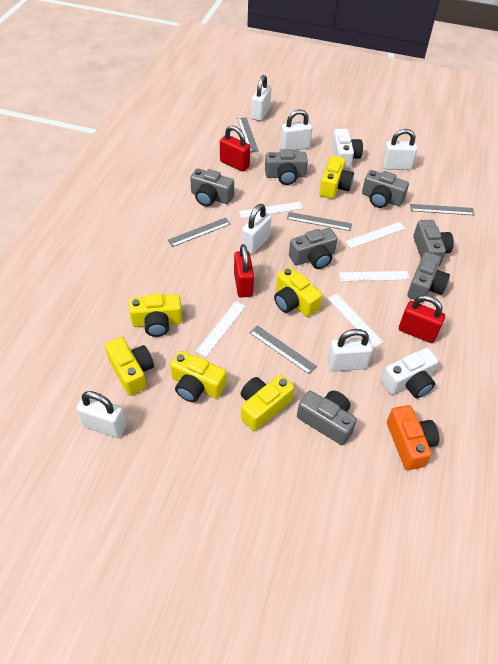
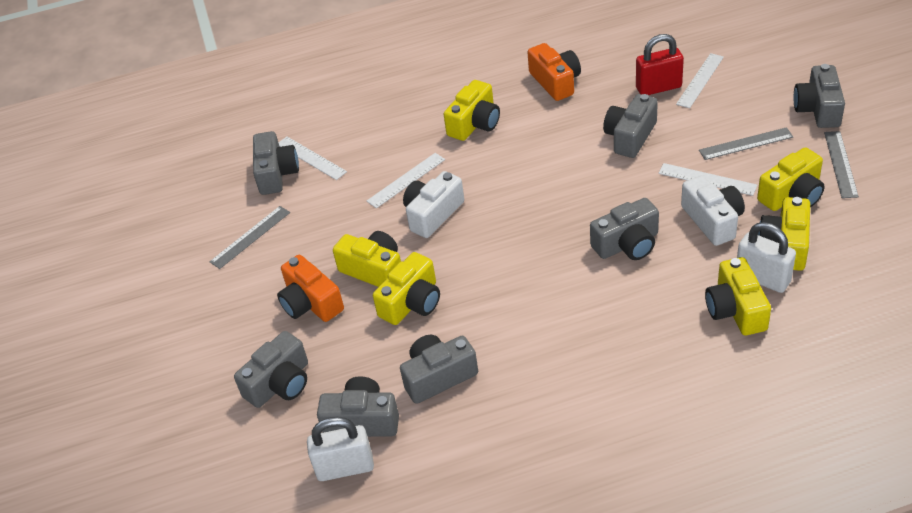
grey ruler: 5 -> 3
orange camera: 1 -> 2
red padlock: 3 -> 1
white padlock: 6 -> 2
white ruler: 5 -> 4

